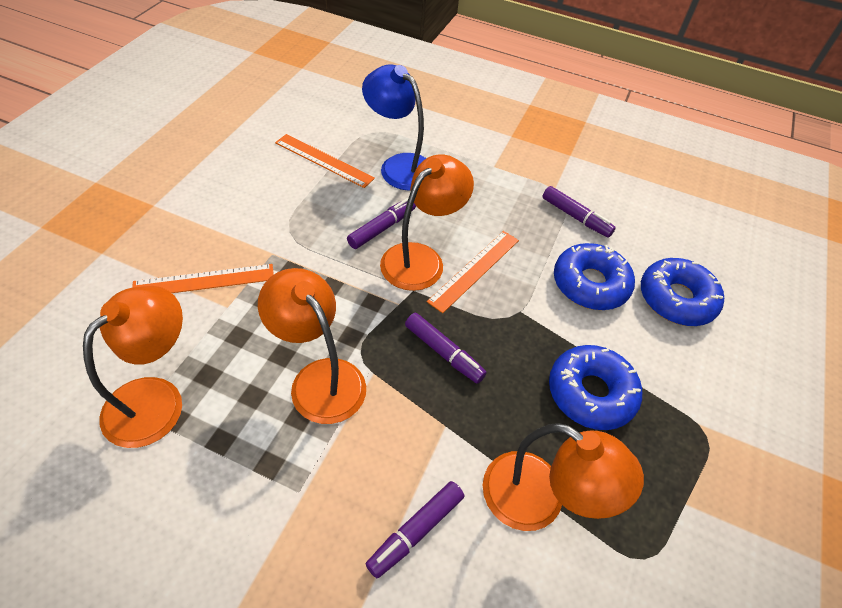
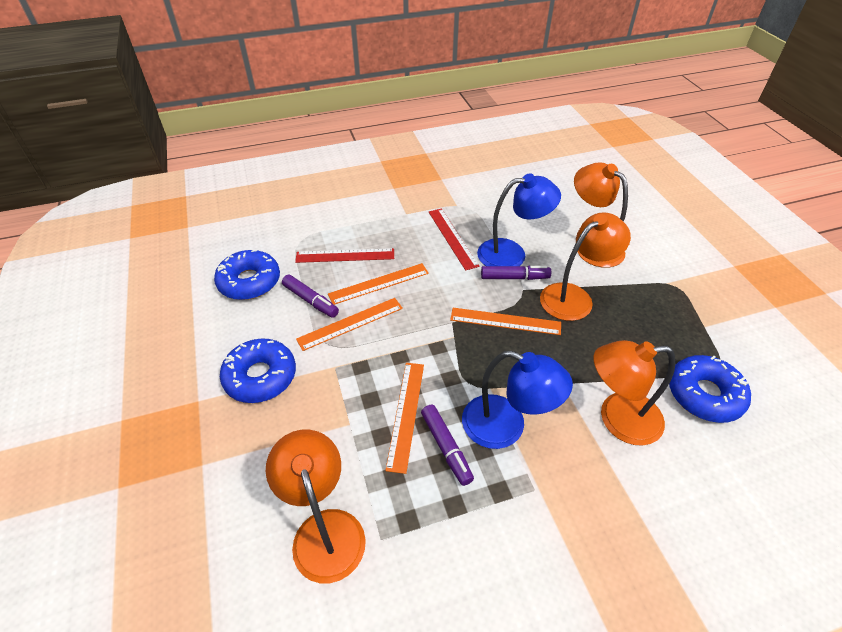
blue lamp: 1 -> 2
orange ruler: 3 -> 4
purple marker: 4 -> 3
red ruler: 0 -> 2

